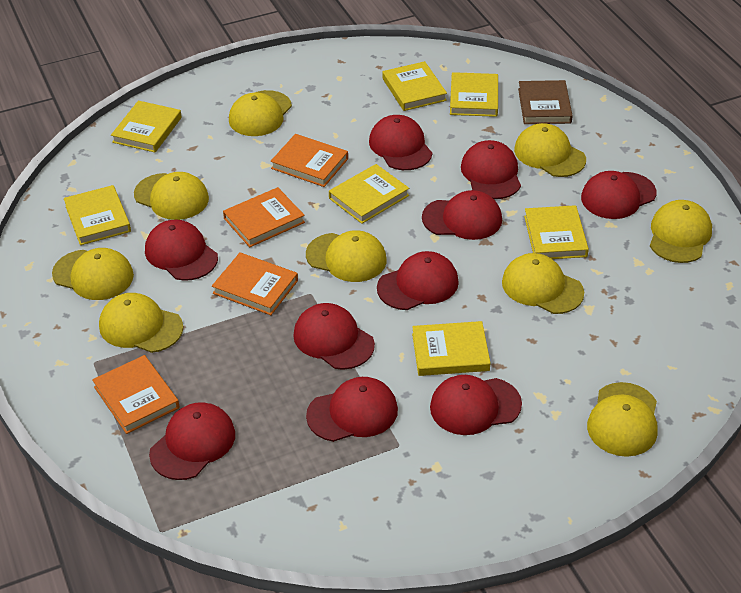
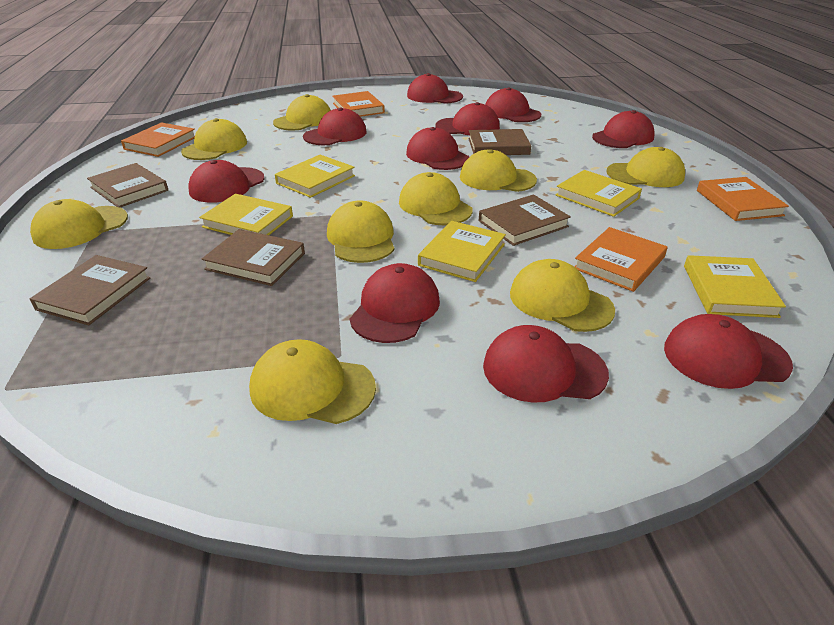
brown book: 1 -> 5
yellow book: 7 -> 5

